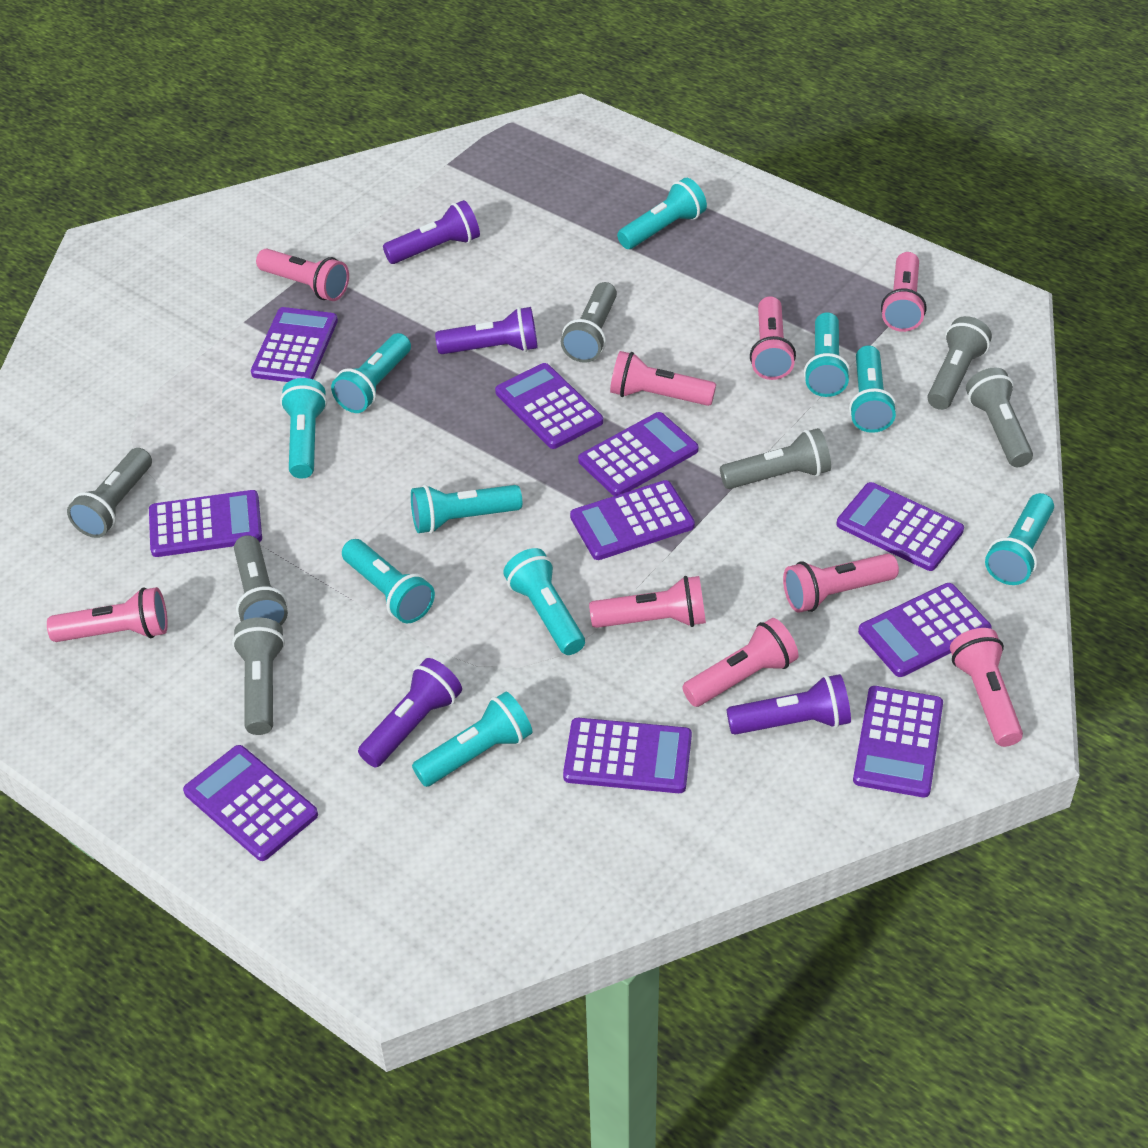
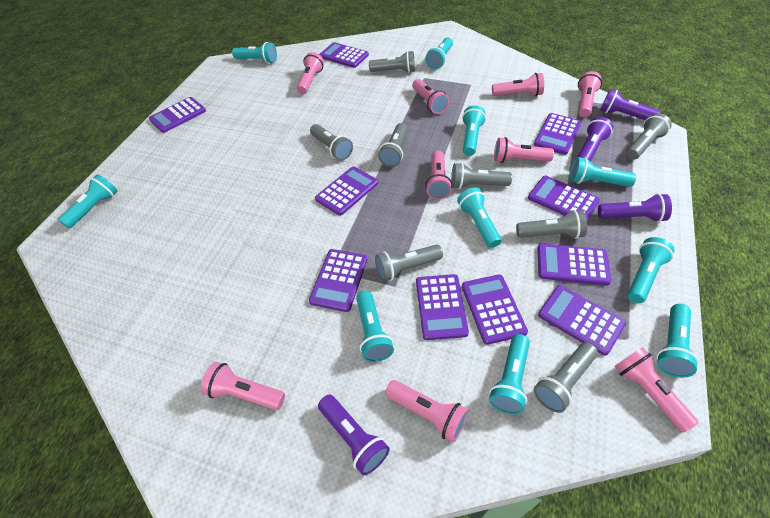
grey flashlight: 7 -> 8

